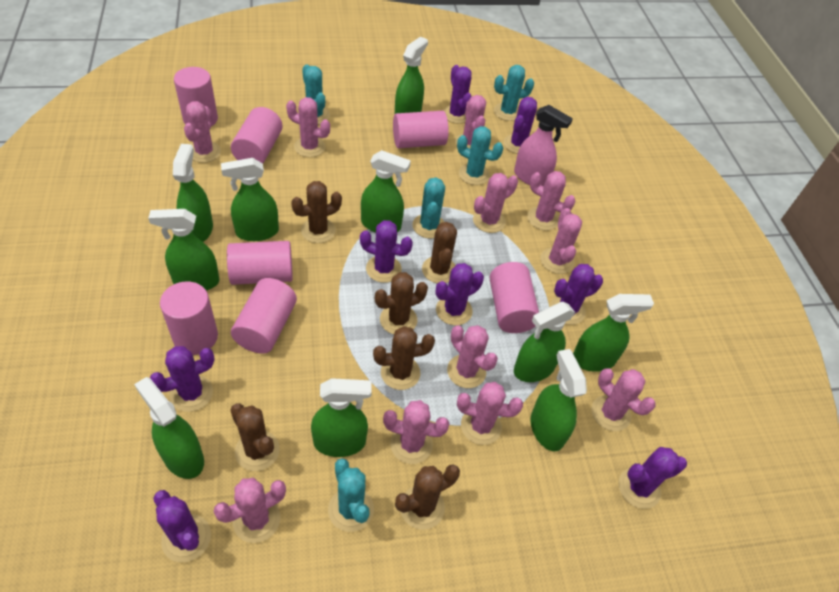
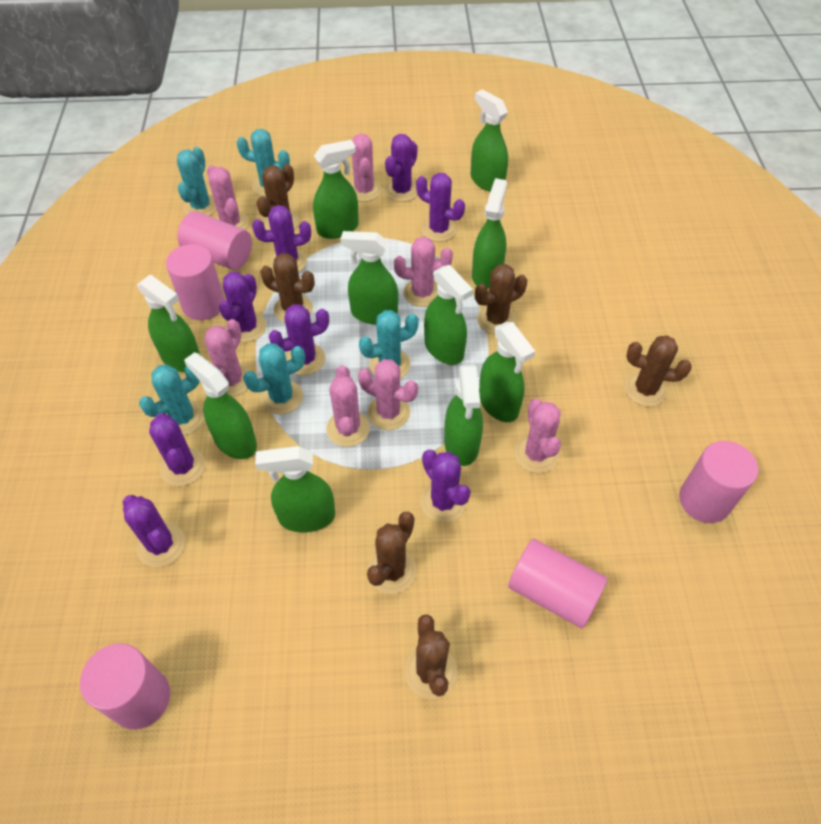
pink cactus: 11 -> 7
pink cylinder: 7 -> 5
pink spray bottle: 1 -> 0

